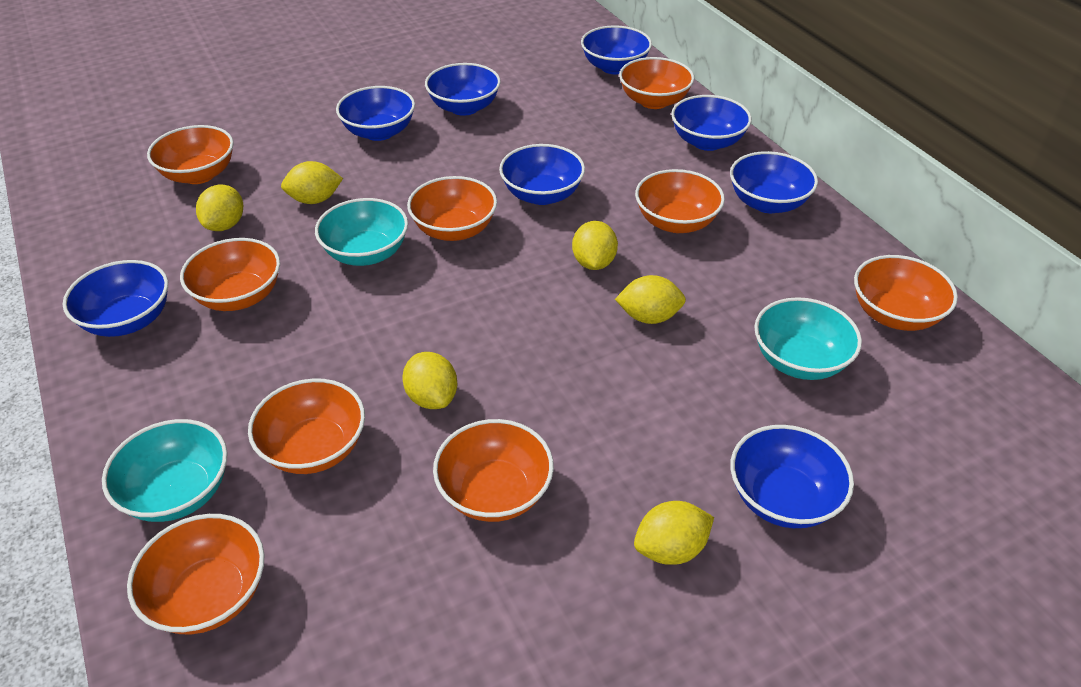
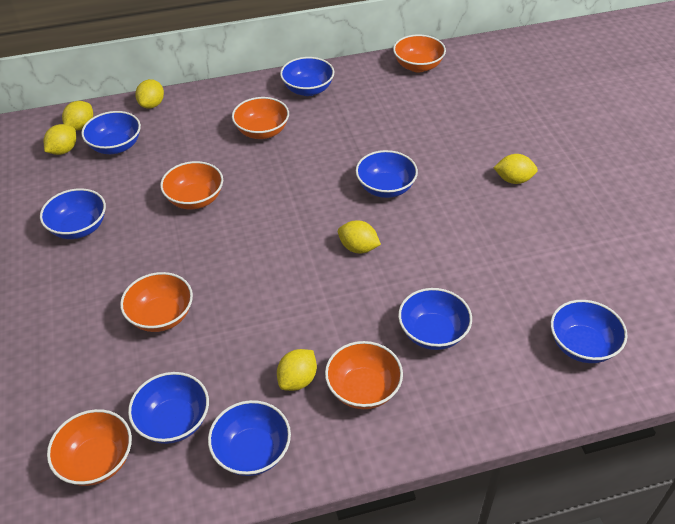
orange bowl: 9 -> 6
turquoise bowl: 3 -> 0

